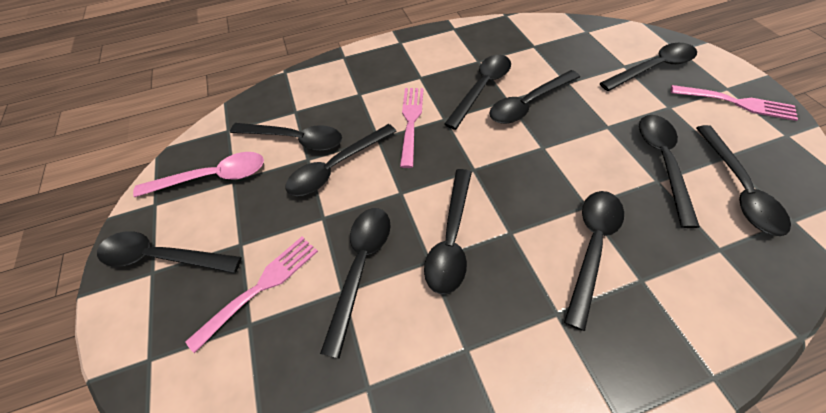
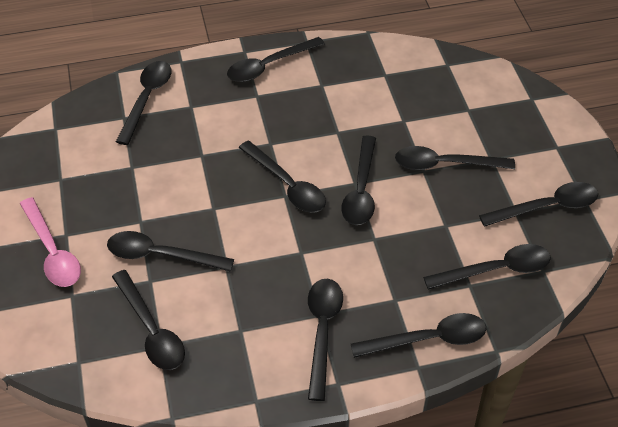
pink fork: 3 -> 0

